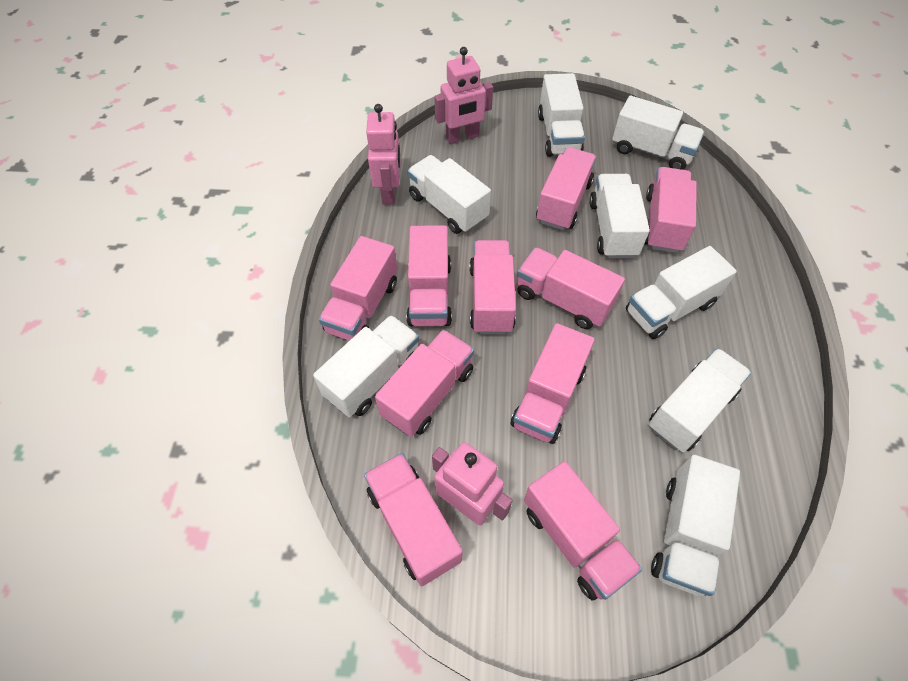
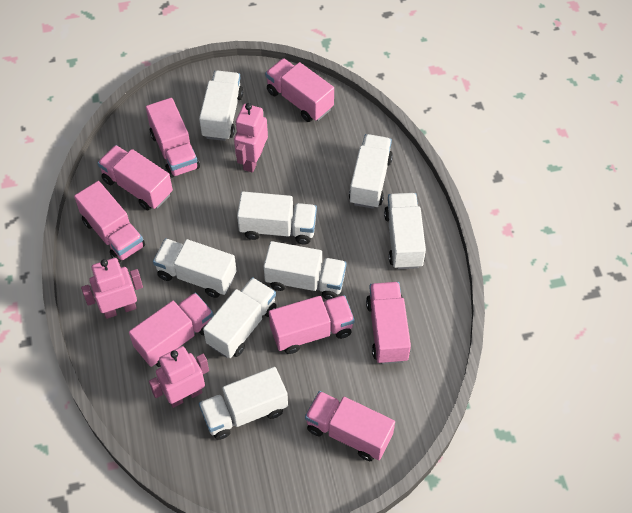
pink truck: 10 -> 8

